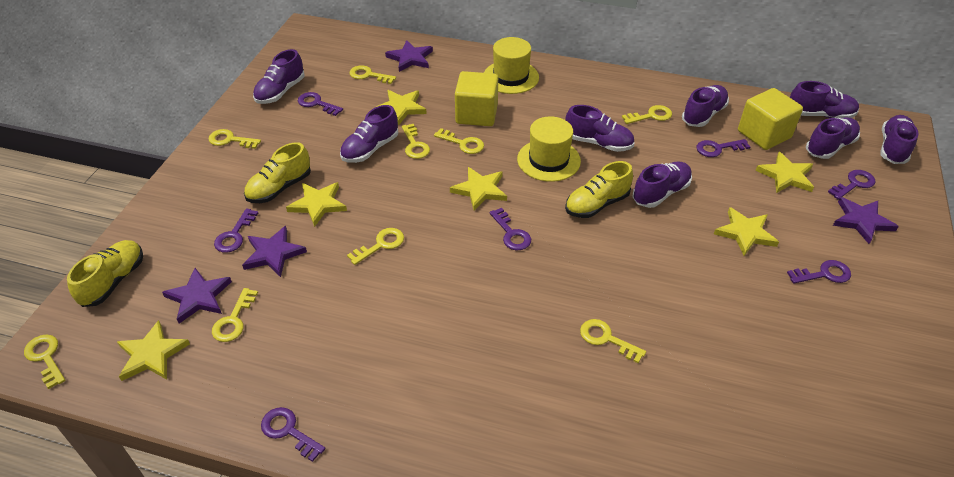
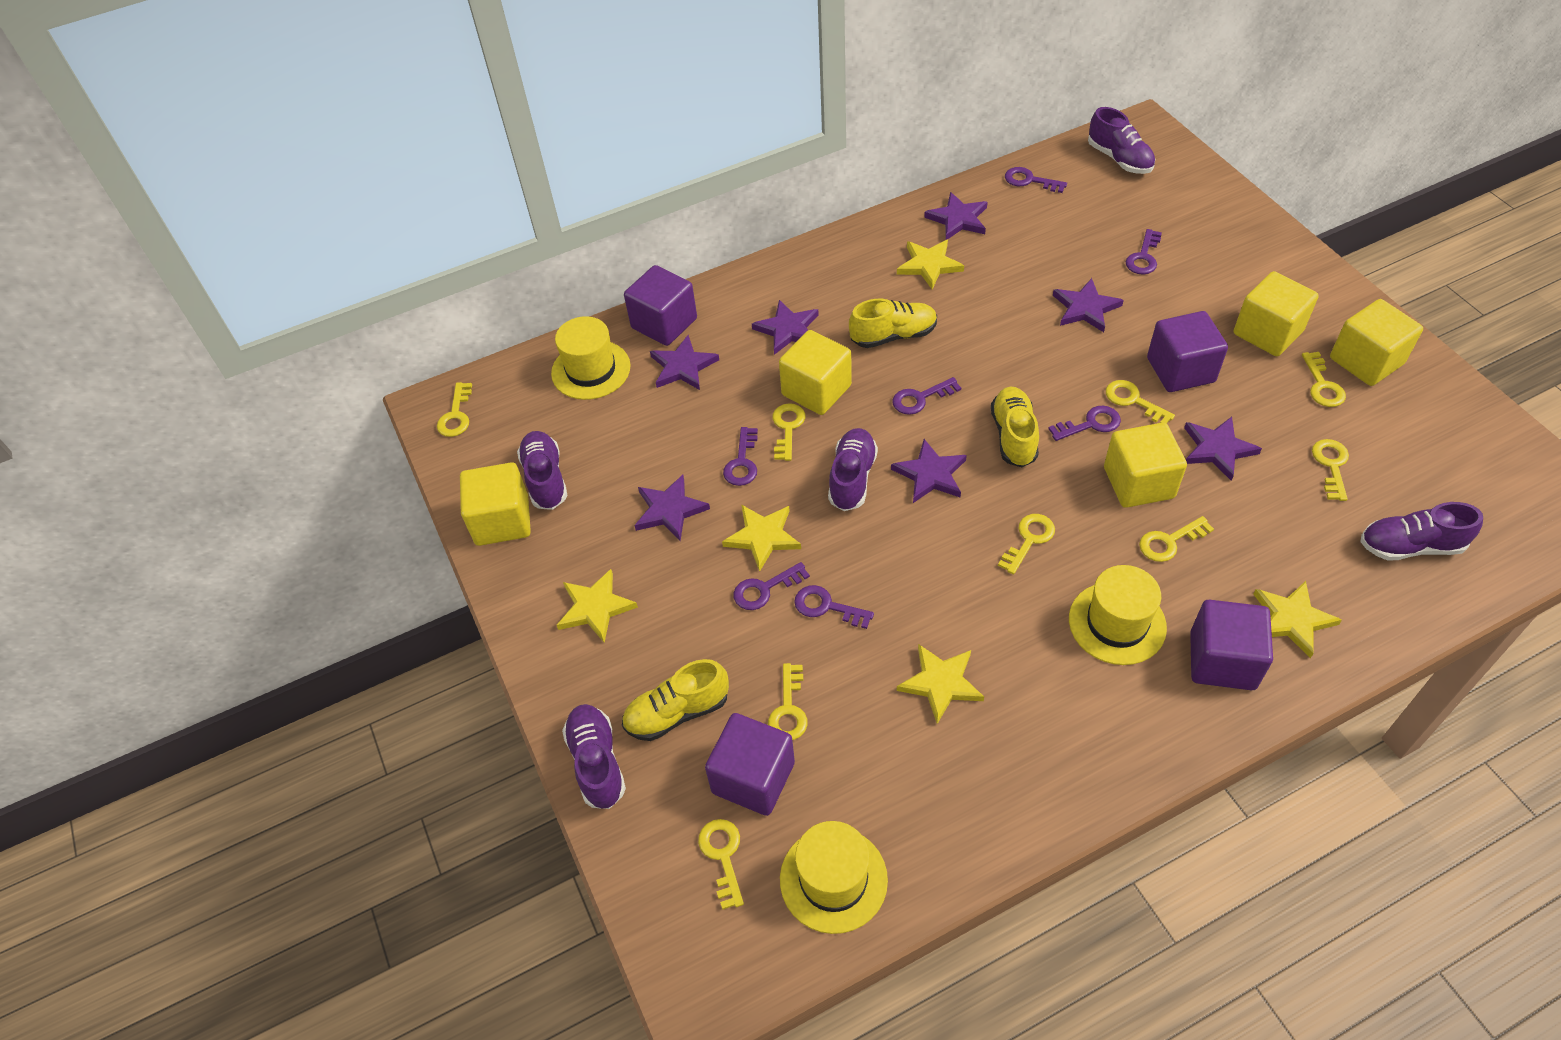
purple cube: 0 -> 4
purple shoe: 8 -> 5
purple star: 4 -> 7
yellow cube: 2 -> 5
yellow hat: 2 -> 3
yellow star: 6 -> 5

